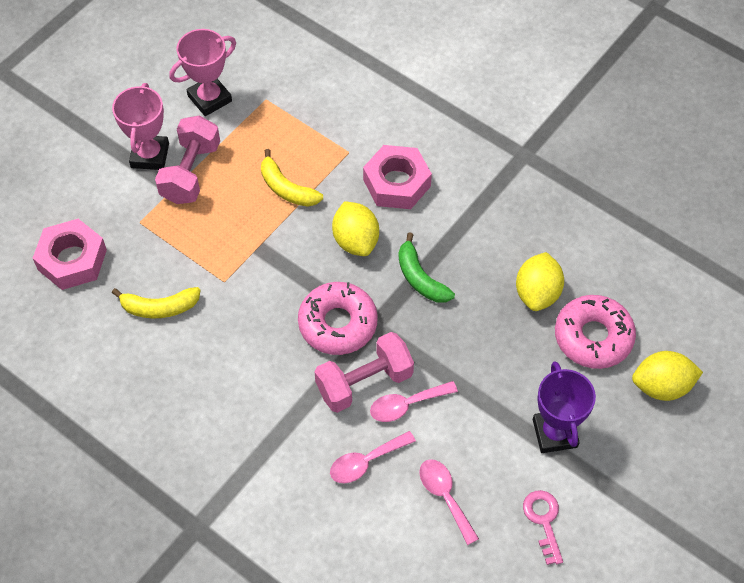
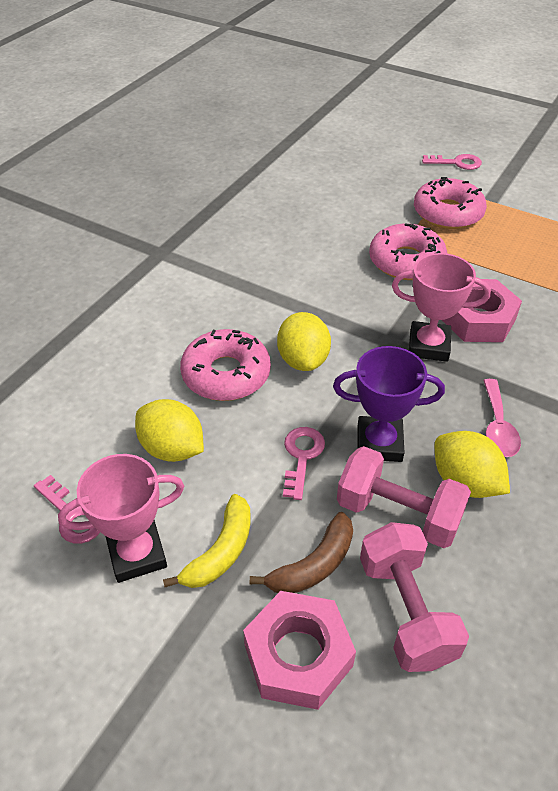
brown banana: 0 -> 1
green banana: 1 -> 0
pink donut: 2 -> 3
pink key: 1 -> 3
pink spoon: 3 -> 1
yellow banana: 2 -> 1

